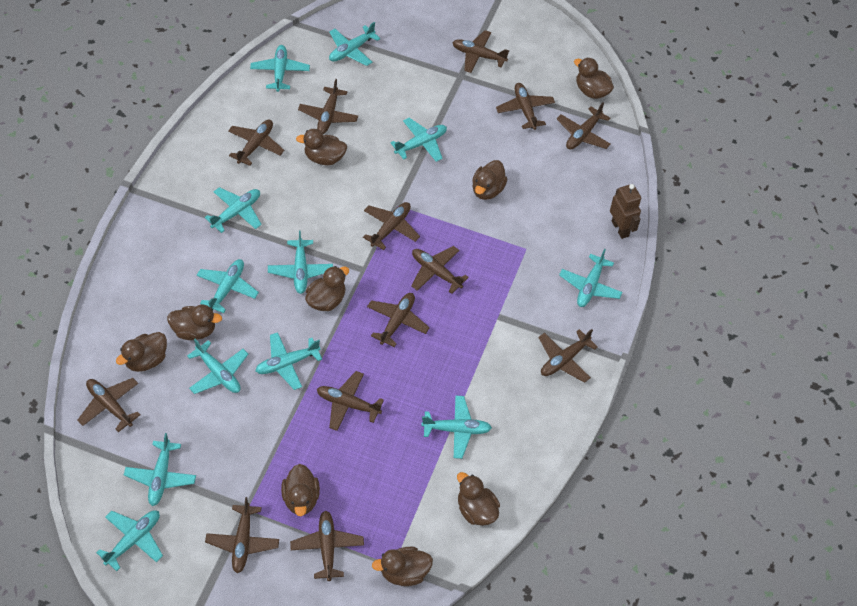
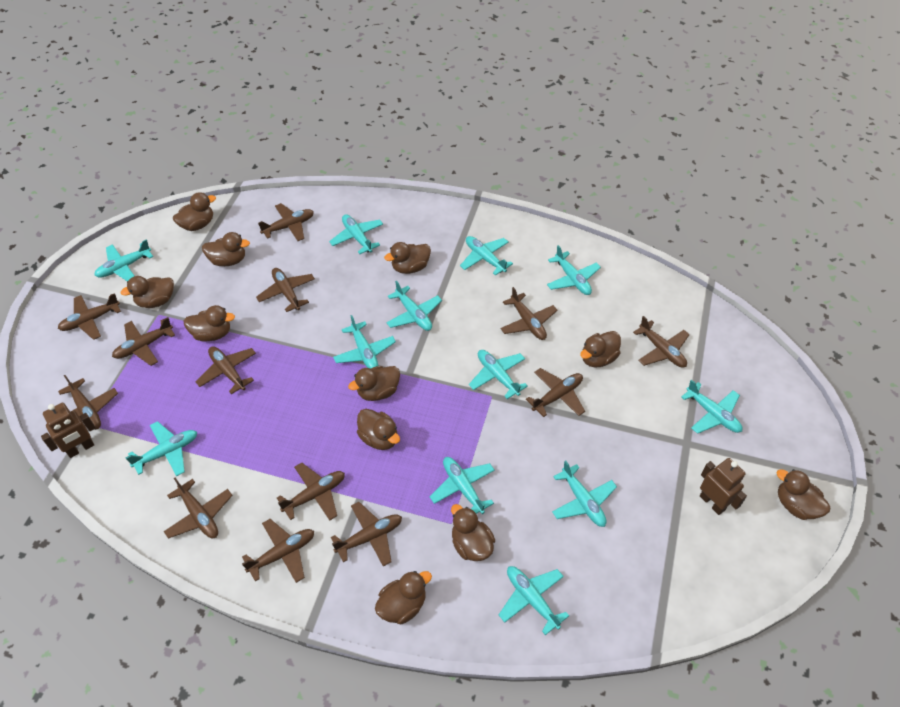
brown duck: 9 -> 11
brown robot: 1 -> 2

